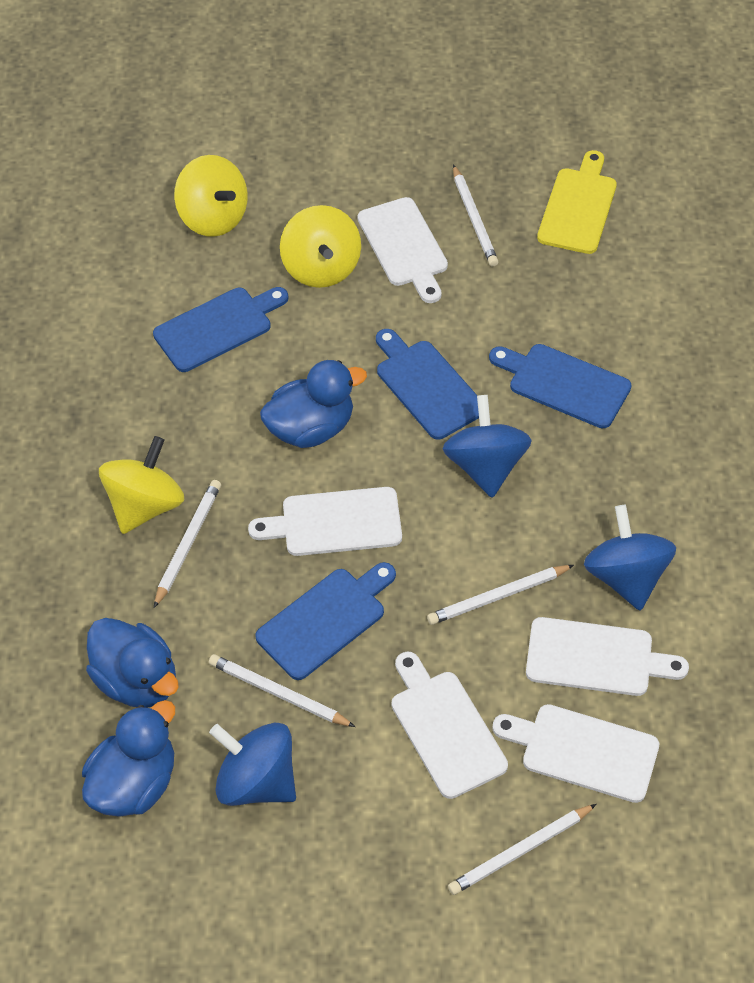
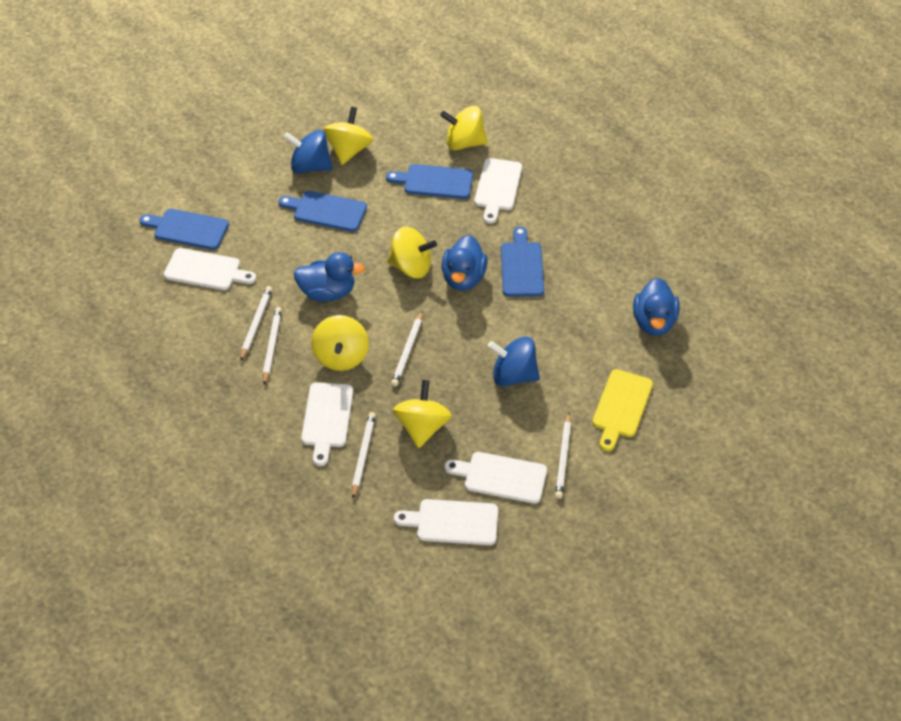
blue spinning top: 3 -> 2
yellow spinning top: 3 -> 5

